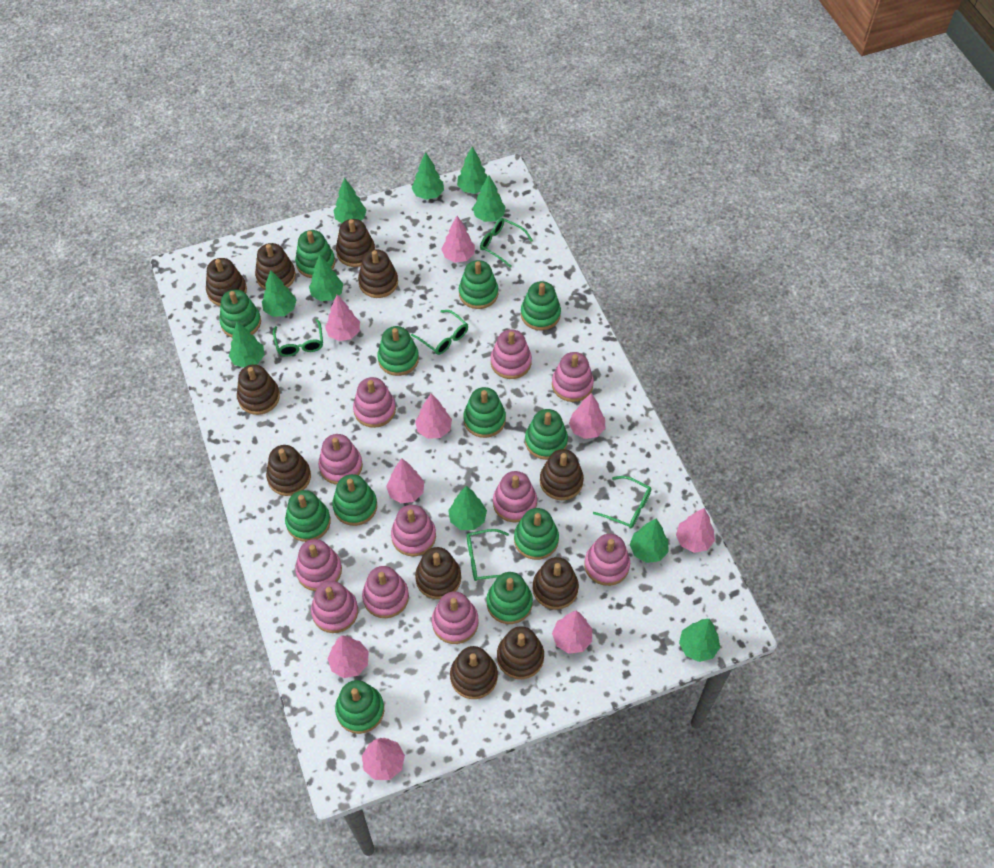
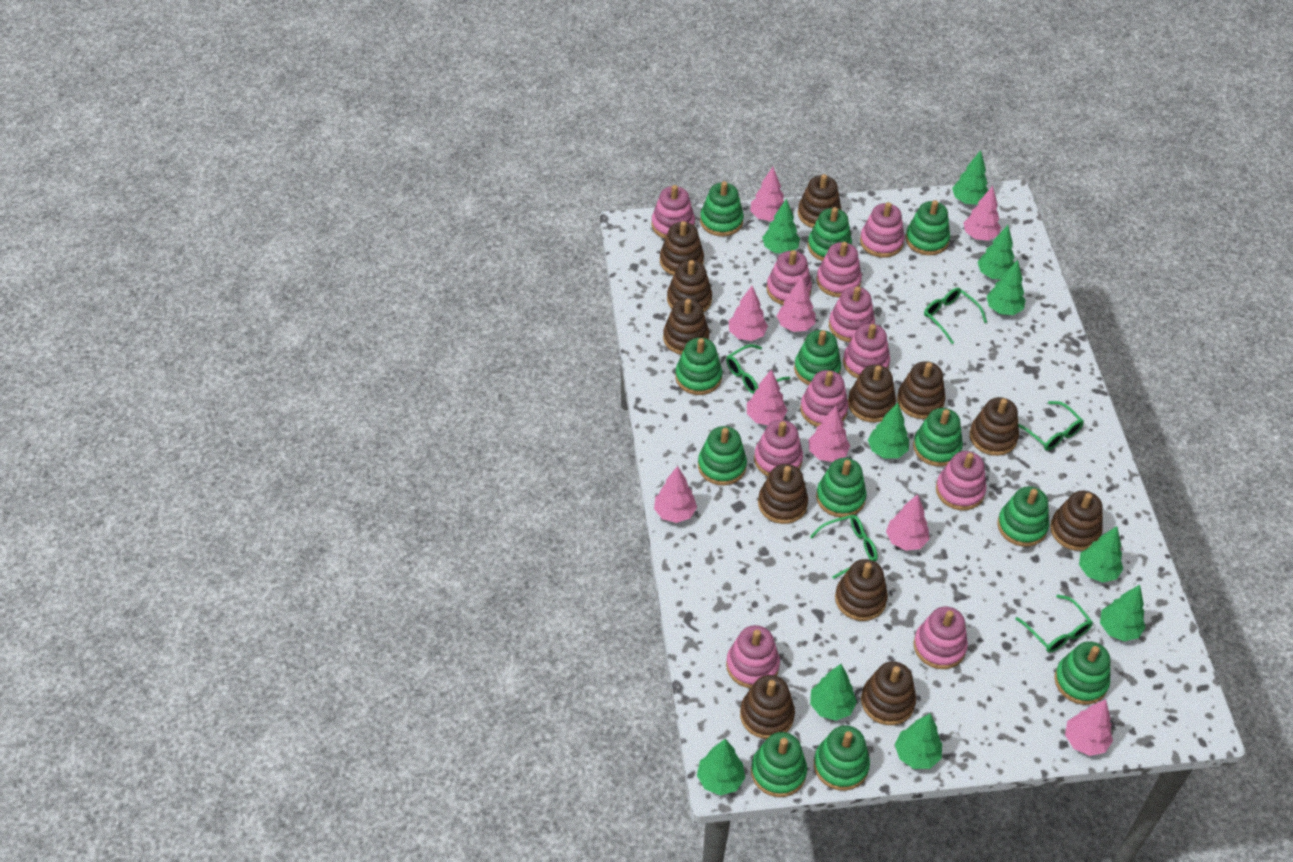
brown stacking toy: 11 -> 12

